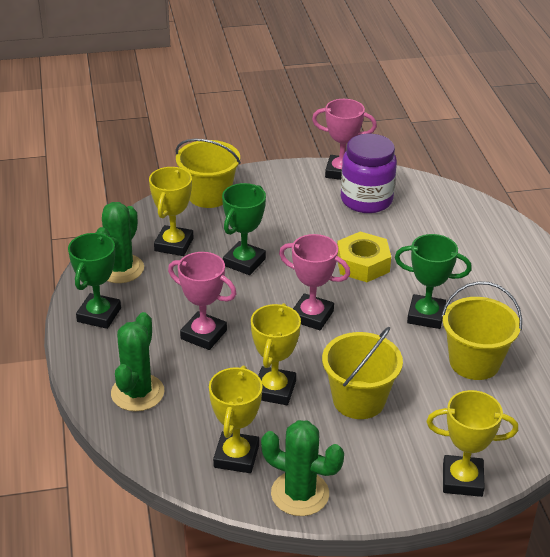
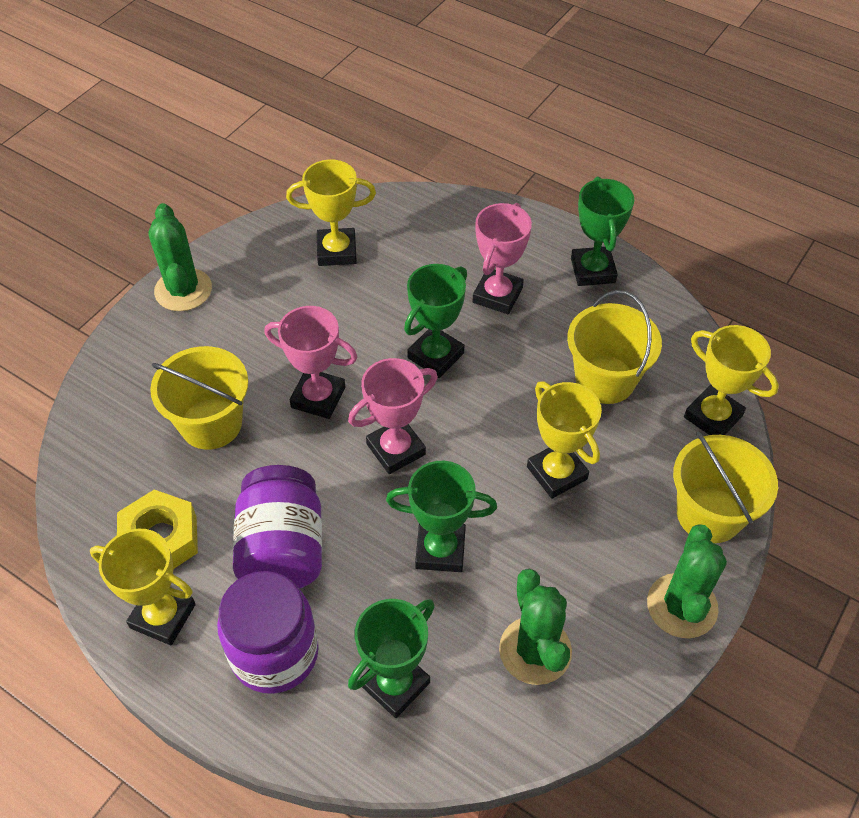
green trophy: 3 -> 4
purple jar: 1 -> 2

